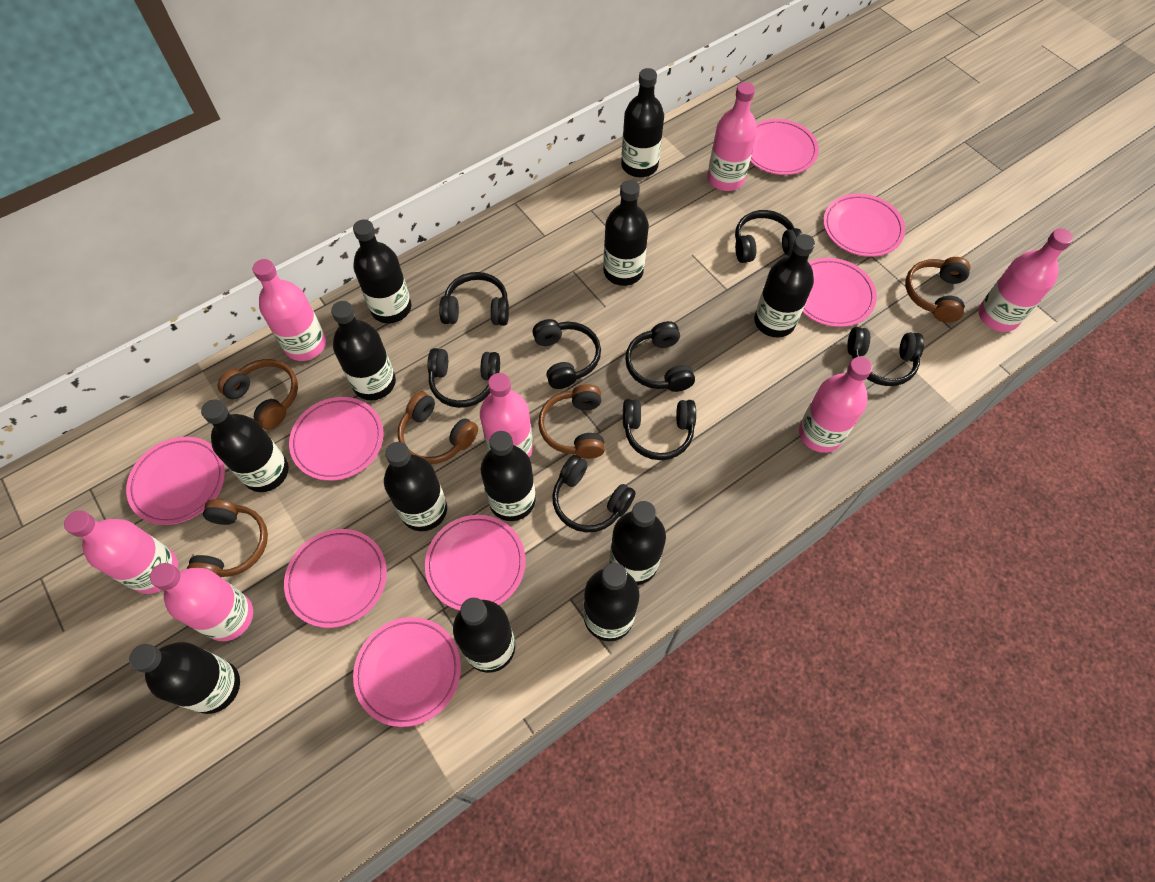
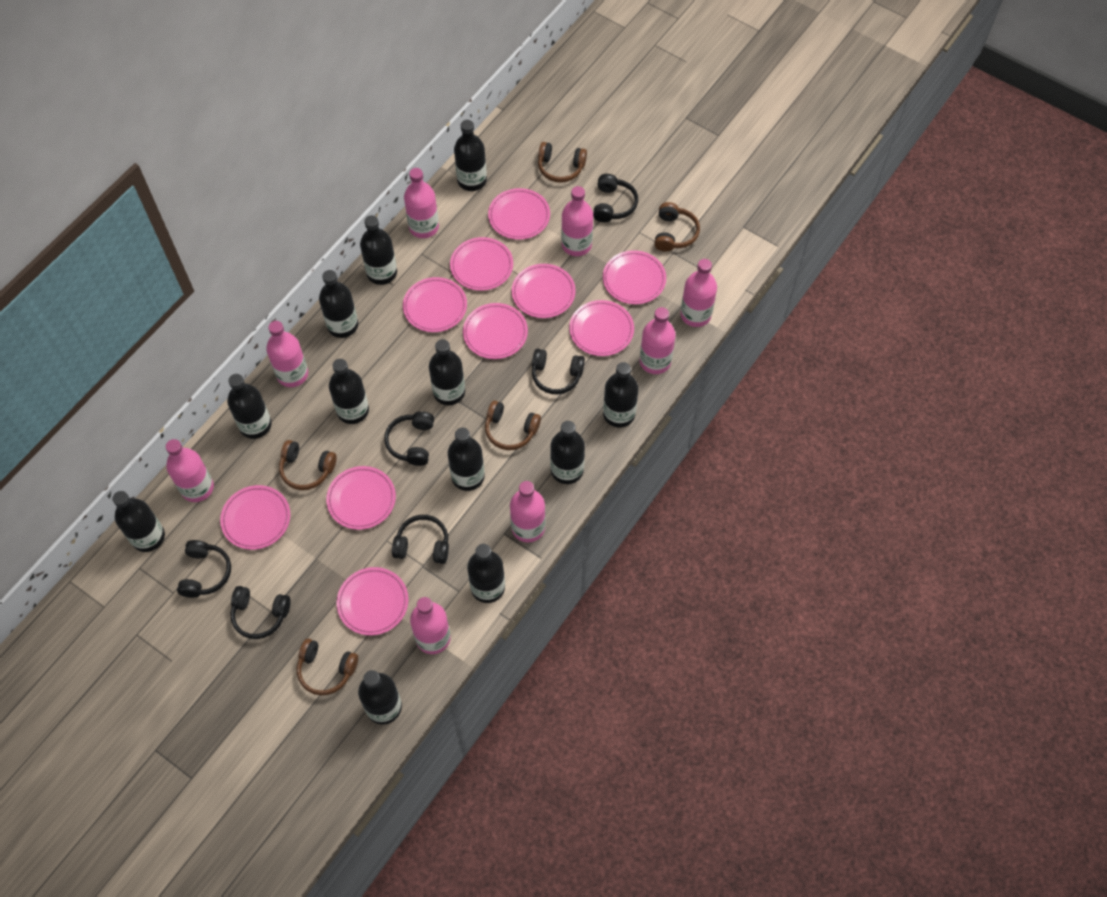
black headphones: 8 -> 6
pink bottle: 7 -> 8
pink plate: 8 -> 10

